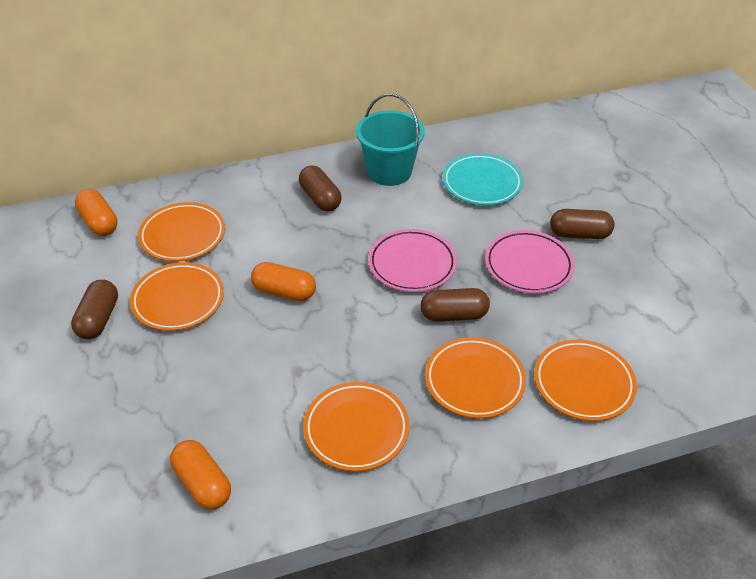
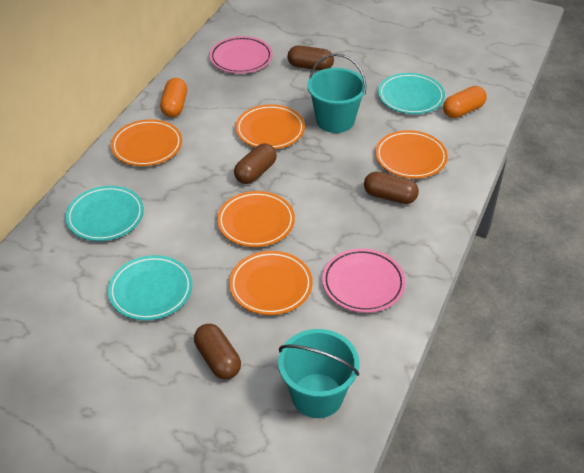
orange capsule: 3 -> 2
turquoise bucket: 1 -> 2
turquoise plate: 1 -> 3

